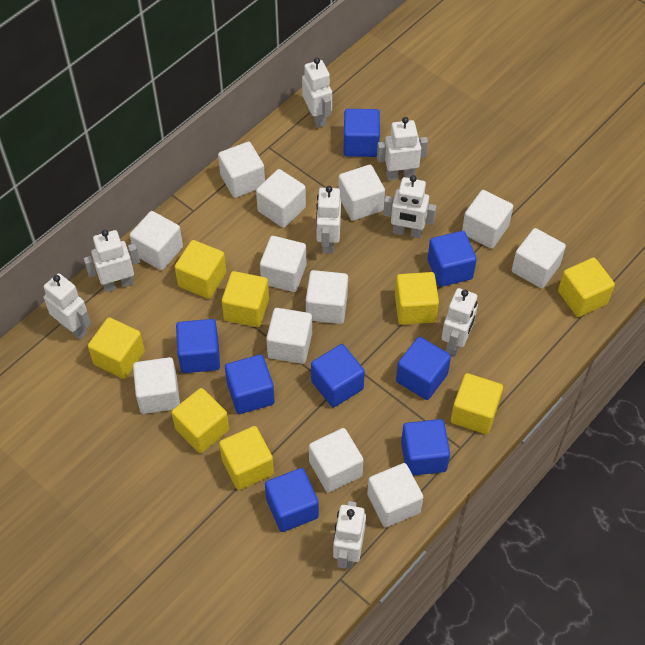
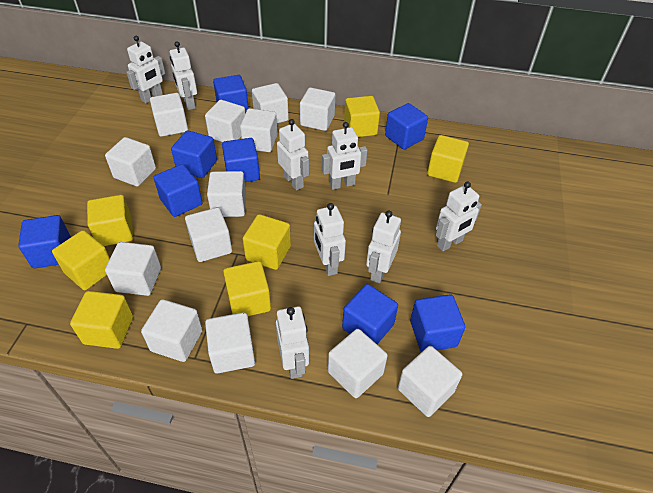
white cube: 12 -> 13
yellow cube: 8 -> 7

